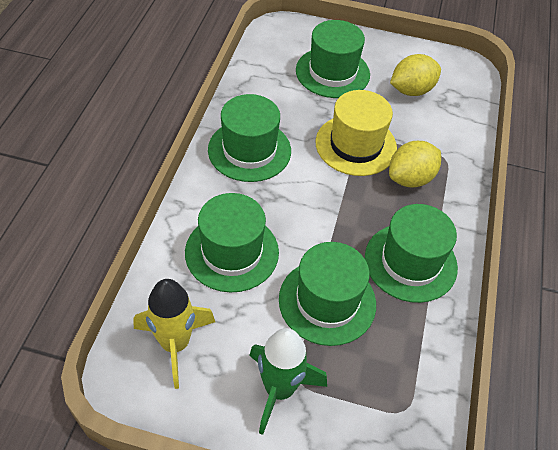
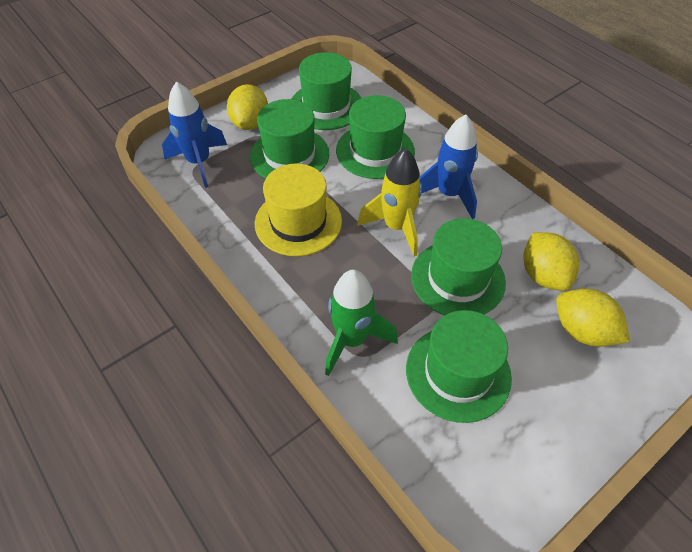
blue rocket: 0 -> 2
yellow lemon: 2 -> 3

